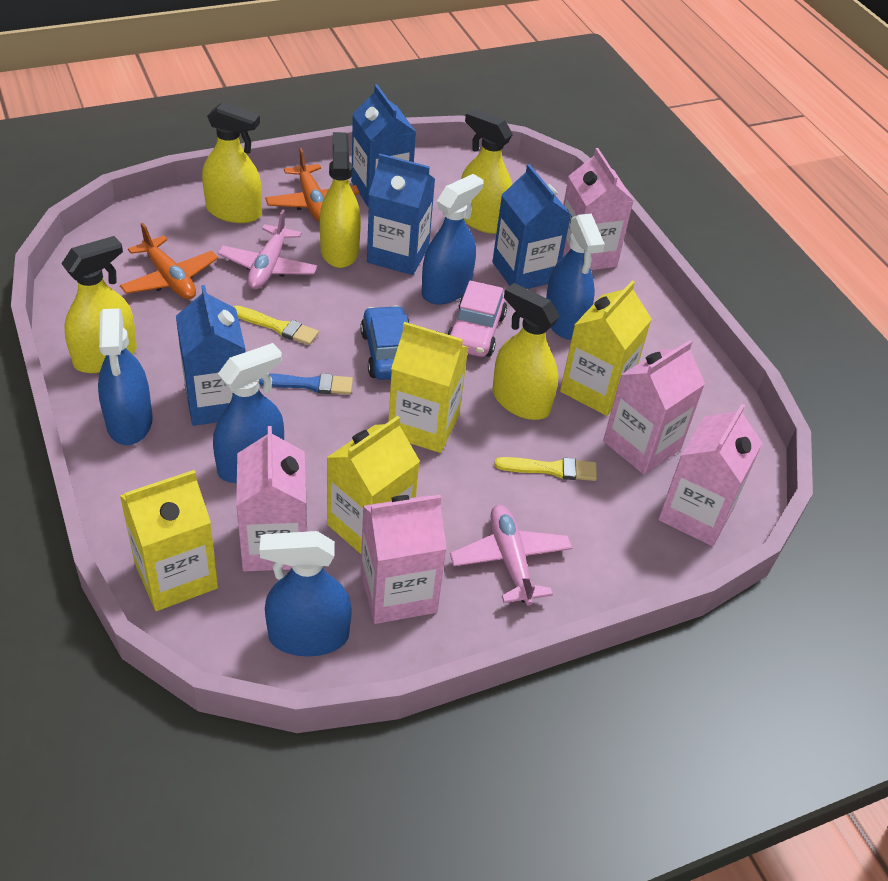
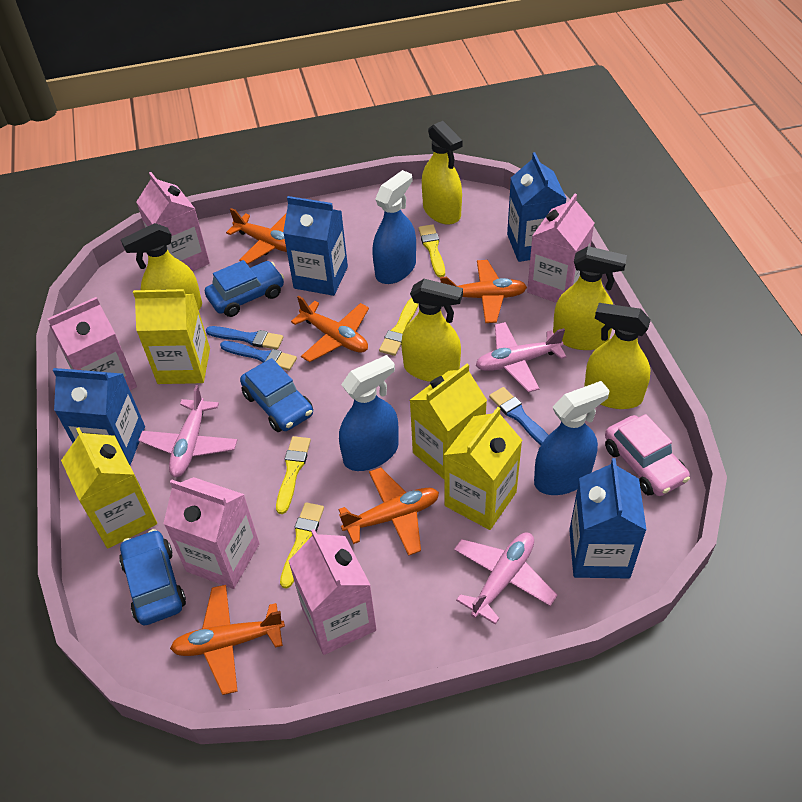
blue brush: 1 -> 3
blue car: 1 -> 3
blue spray bottle: 5 -> 3
orange plane: 2 -> 5
pink plane: 2 -> 3
yellow brush: 2 -> 4

